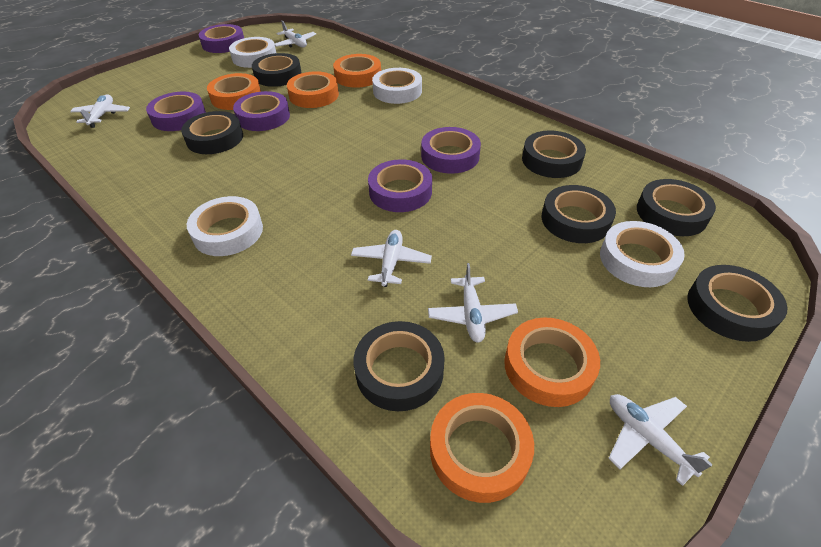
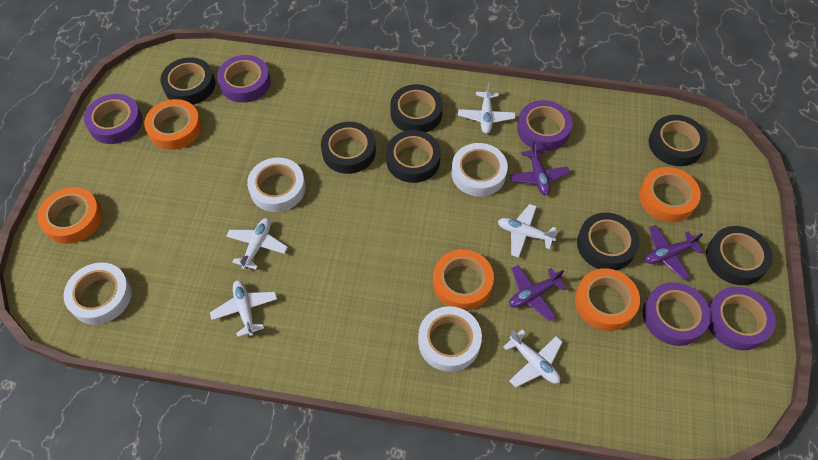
purple plane: 0 -> 3

